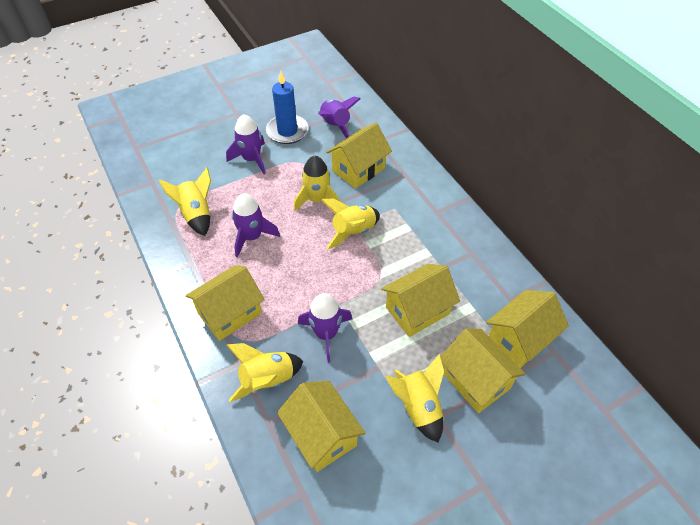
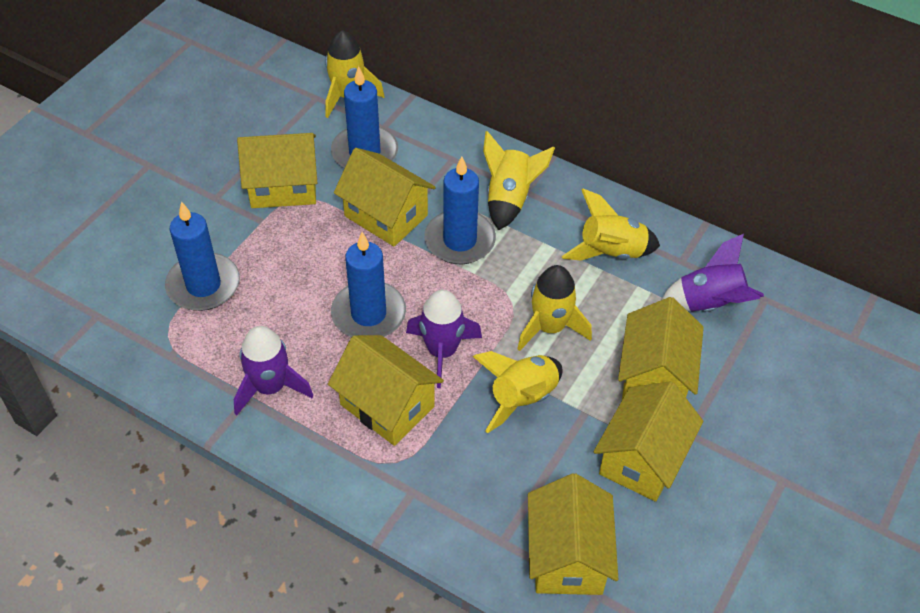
blue candle: 1 -> 4
purple rocket: 4 -> 3

